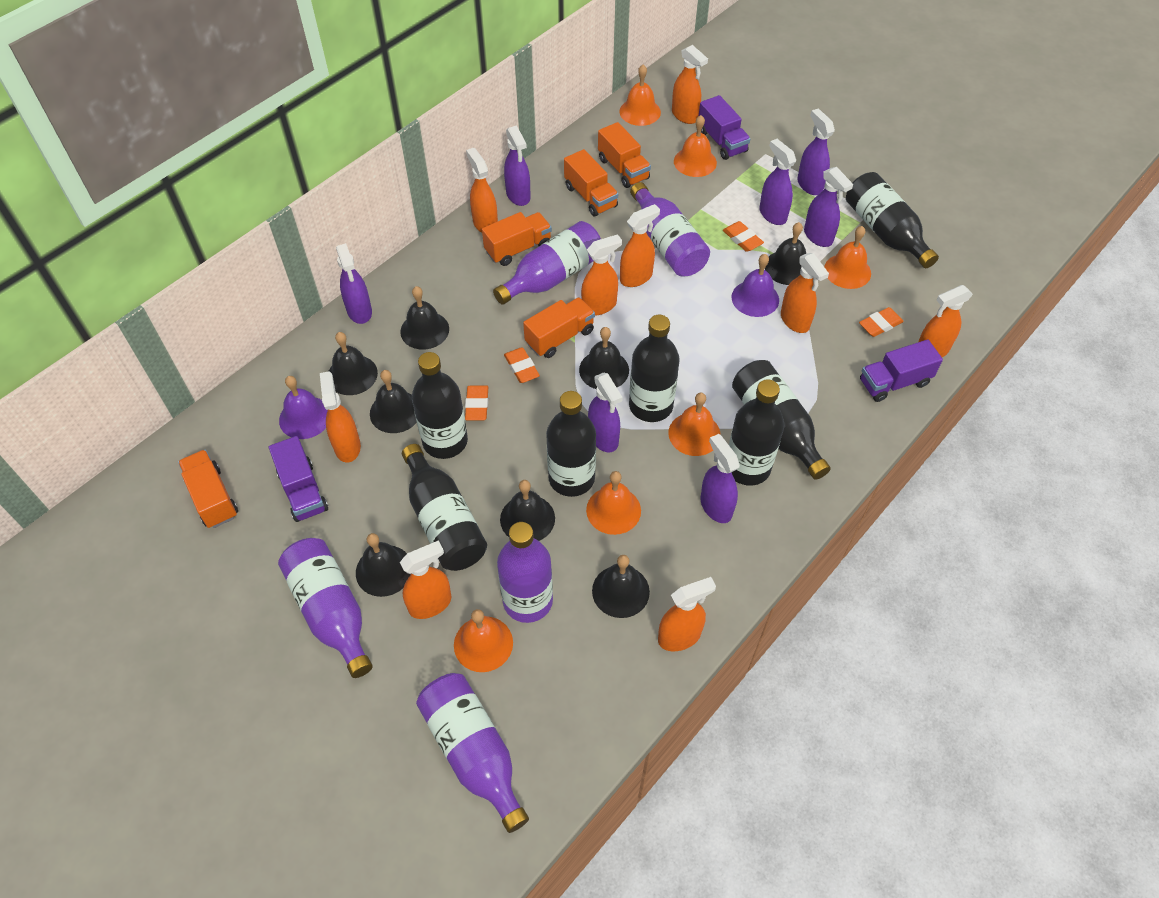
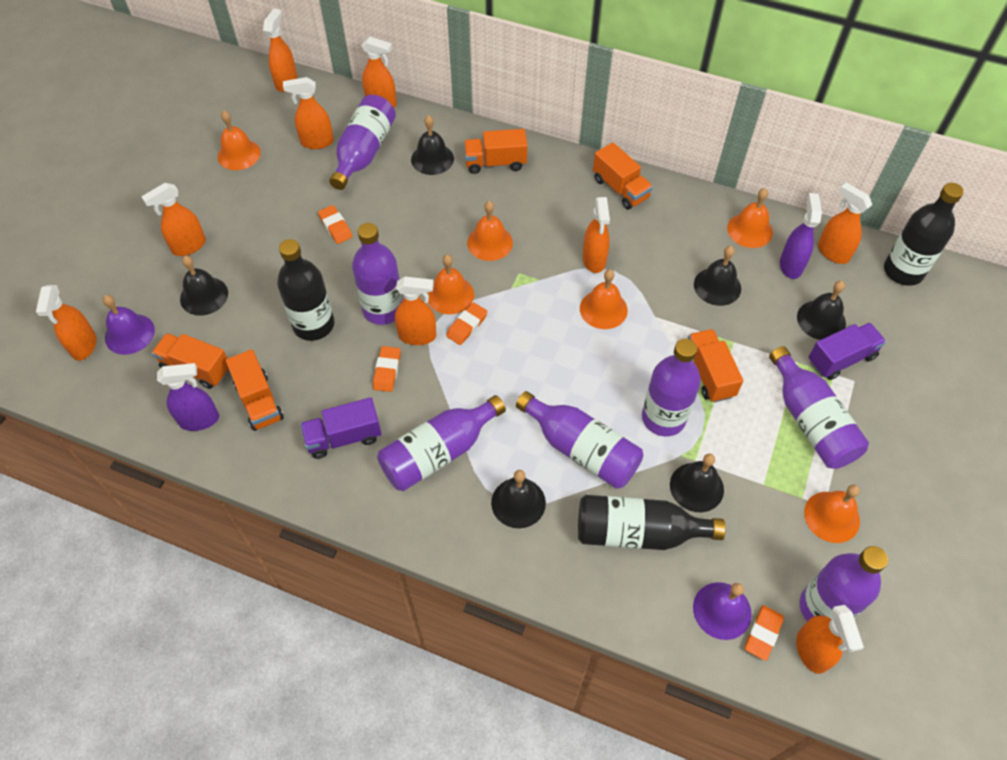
black bell: 8 -> 6
black bottle: 7 -> 3
purple bottle: 5 -> 7
purple spray bottle: 7 -> 2
purple truck: 3 -> 2

